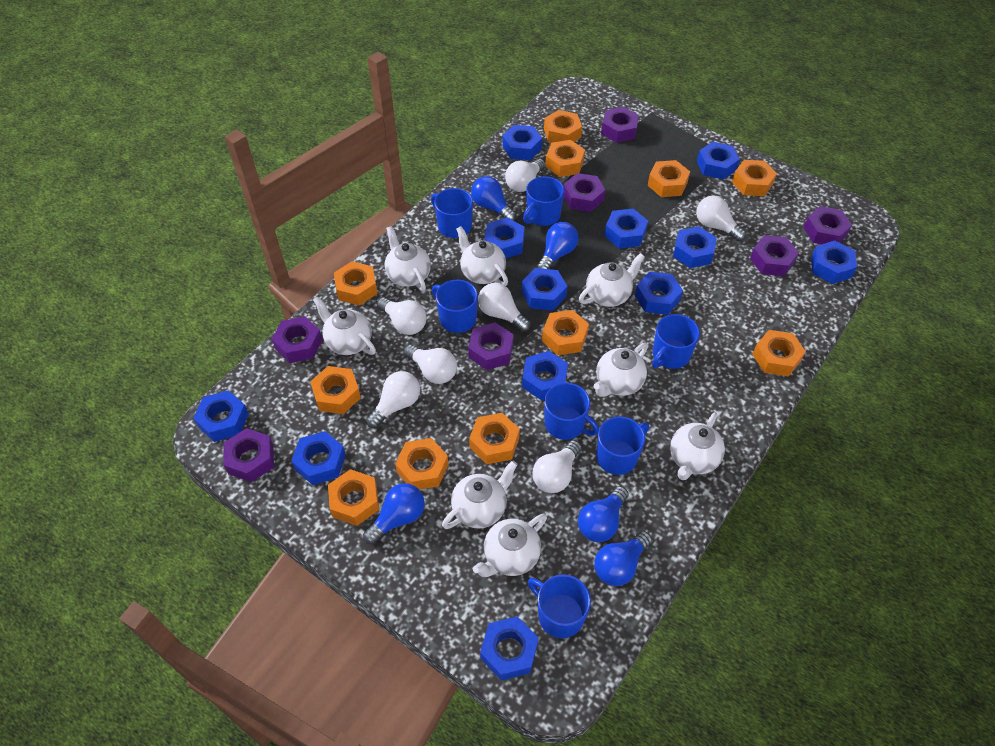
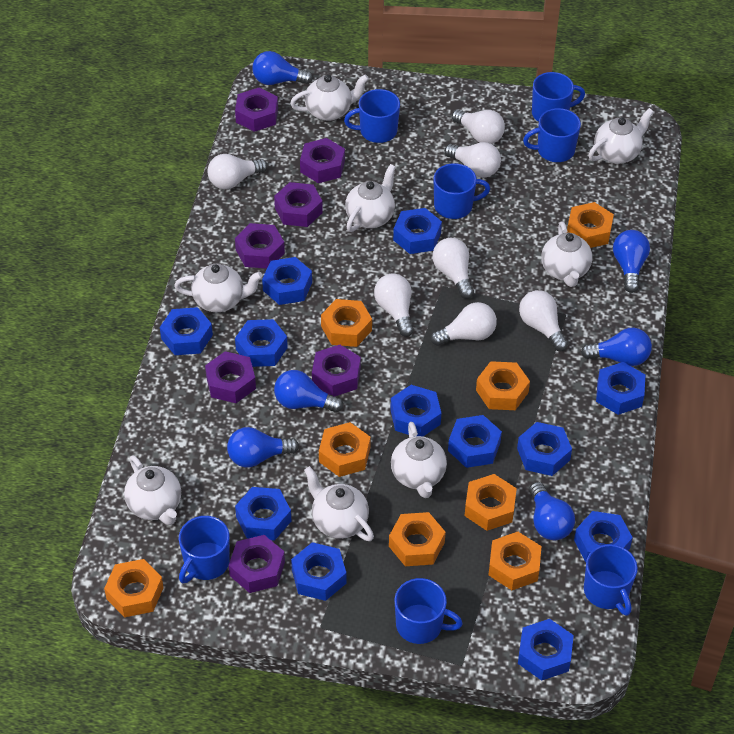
blue light bulb: 5 -> 6
orange nut: 11 -> 8

